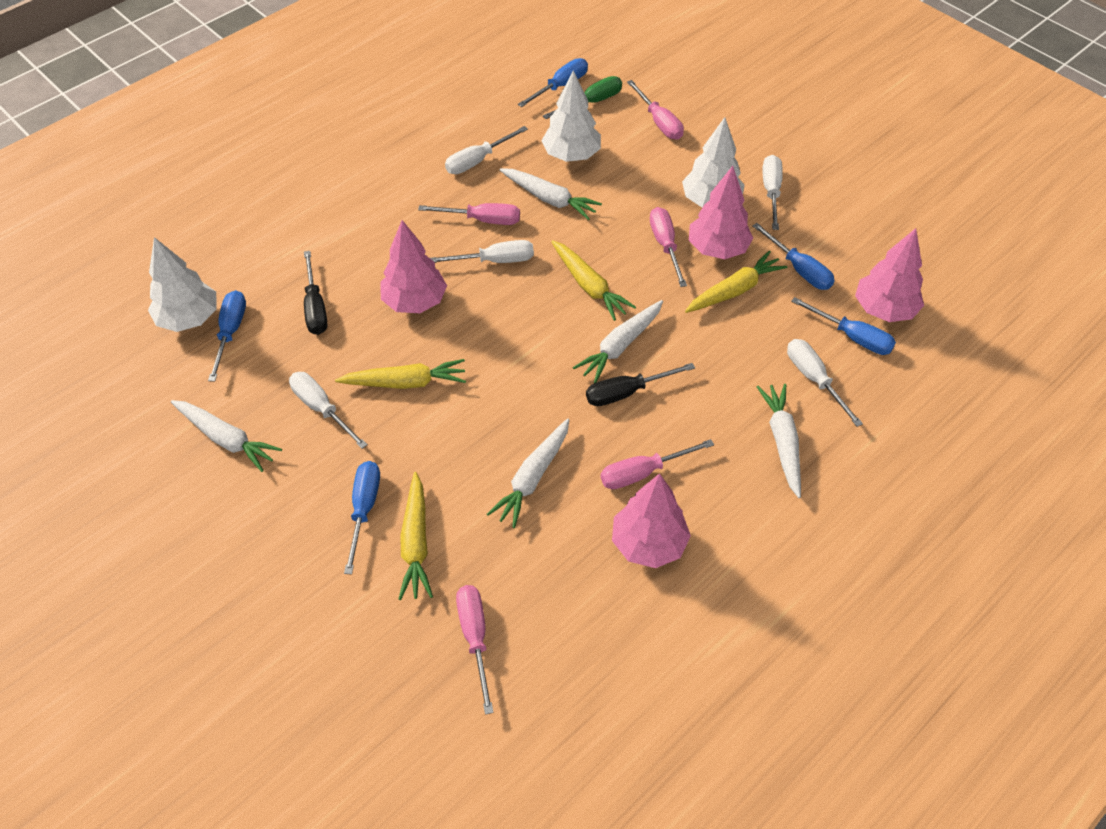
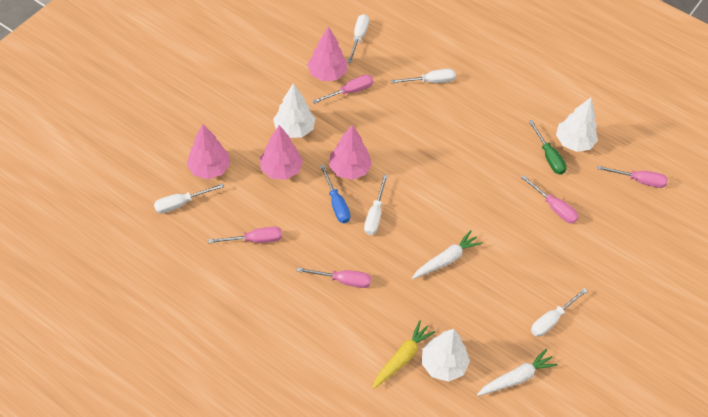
black screwdriver: 2 -> 0
blue screwdriver: 5 -> 1
white carrot: 5 -> 2
yellow carrot: 4 -> 1

